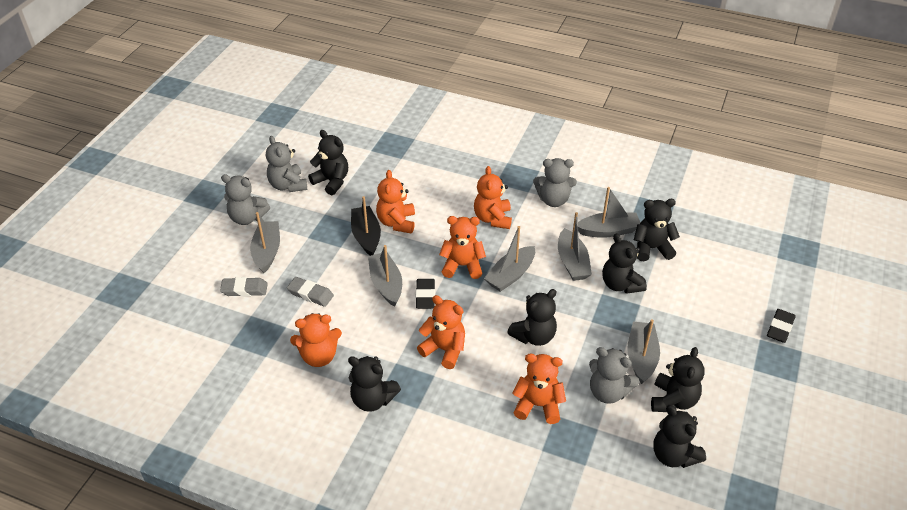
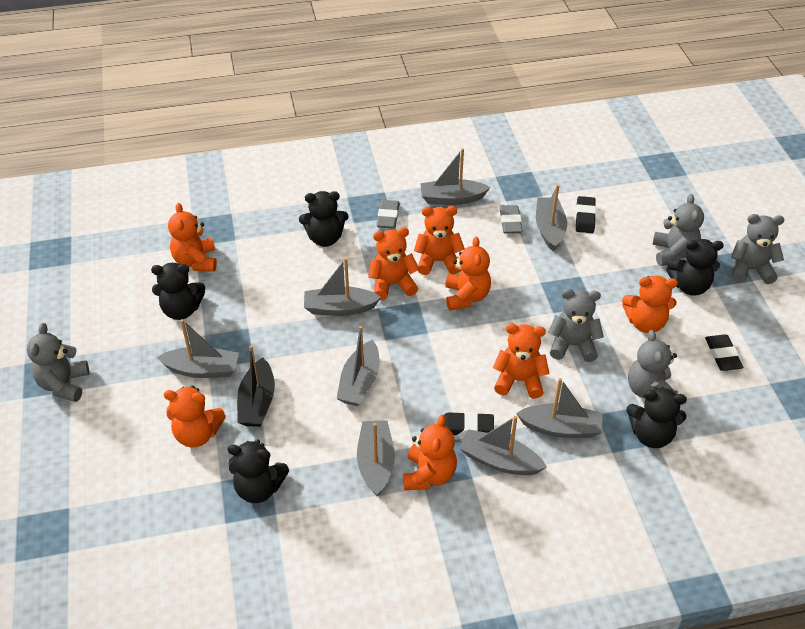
black eraser: 2 -> 3
black teddy bear: 7 -> 5
grey boat: 6 -> 8
grey teddy bear: 4 -> 5
orange teddy bear: 6 -> 8

